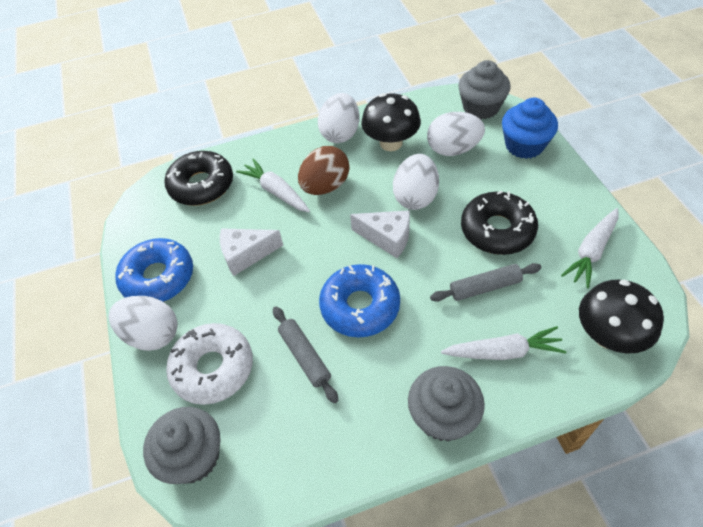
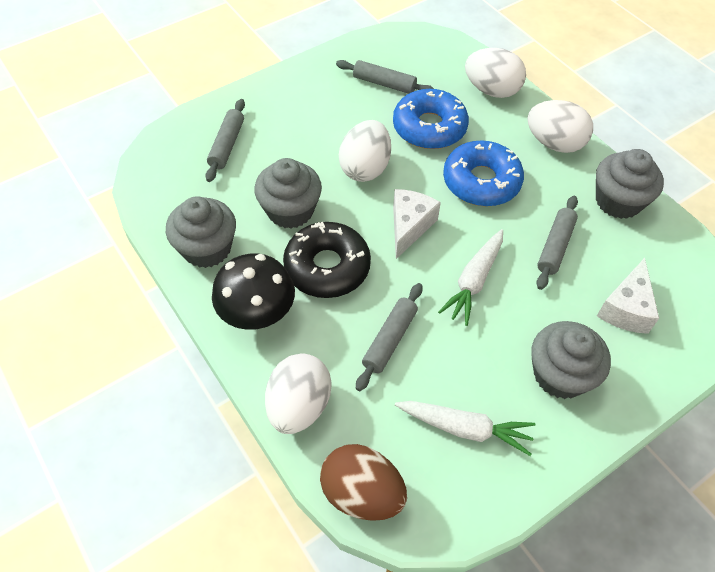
black donut: 2 -> 1
black mushroom: 2 -> 1
blue cupcake: 1 -> 0
grey cupcake: 3 -> 4
grey rolling pin: 2 -> 4
white carrot: 3 -> 2
white donut: 1 -> 0

